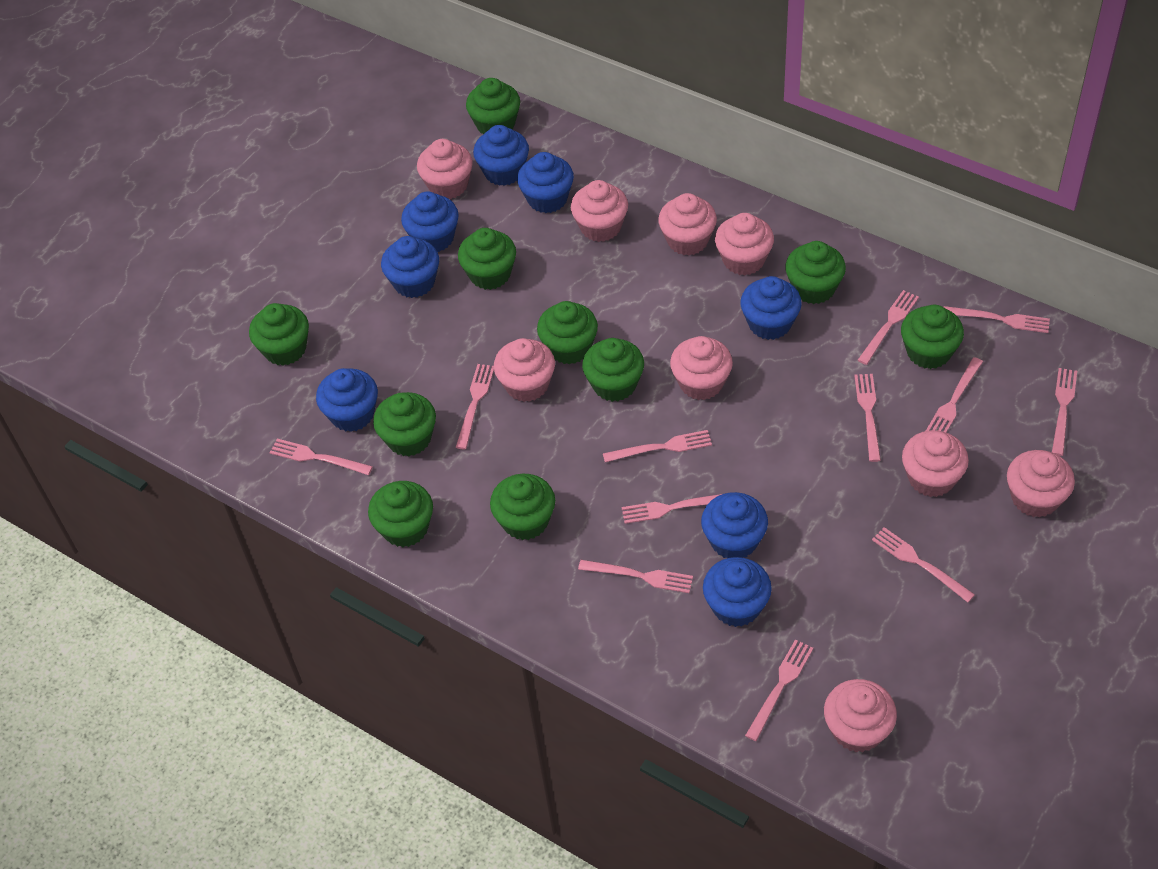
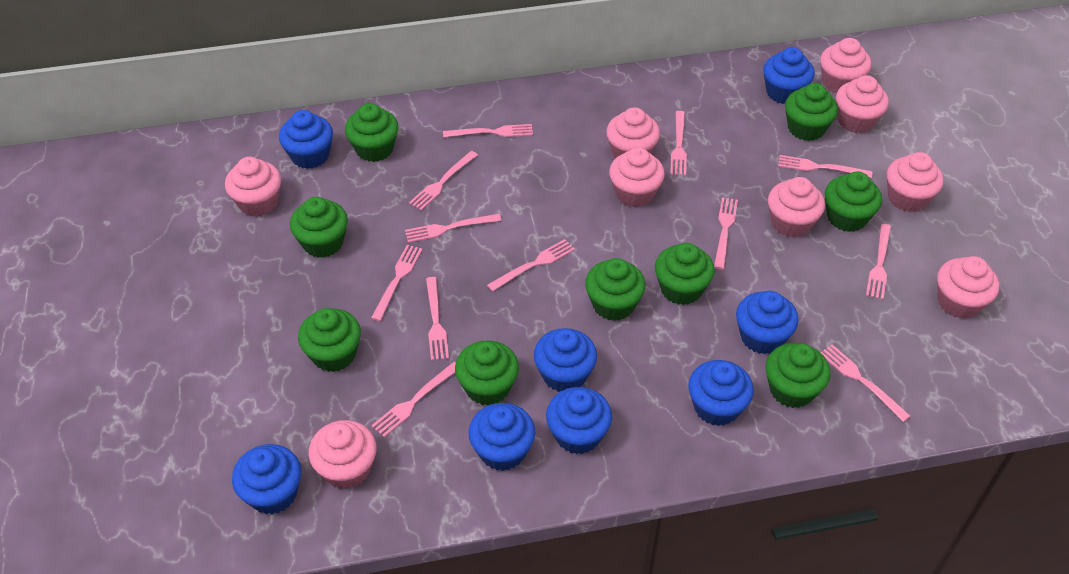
green cupcake: 10 -> 9

